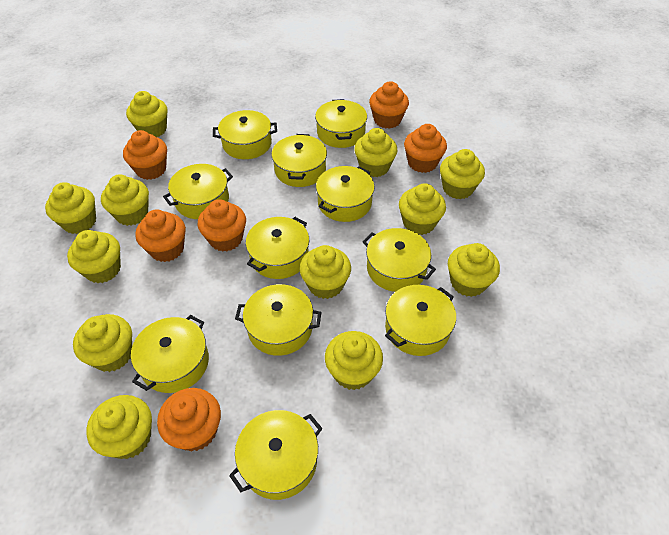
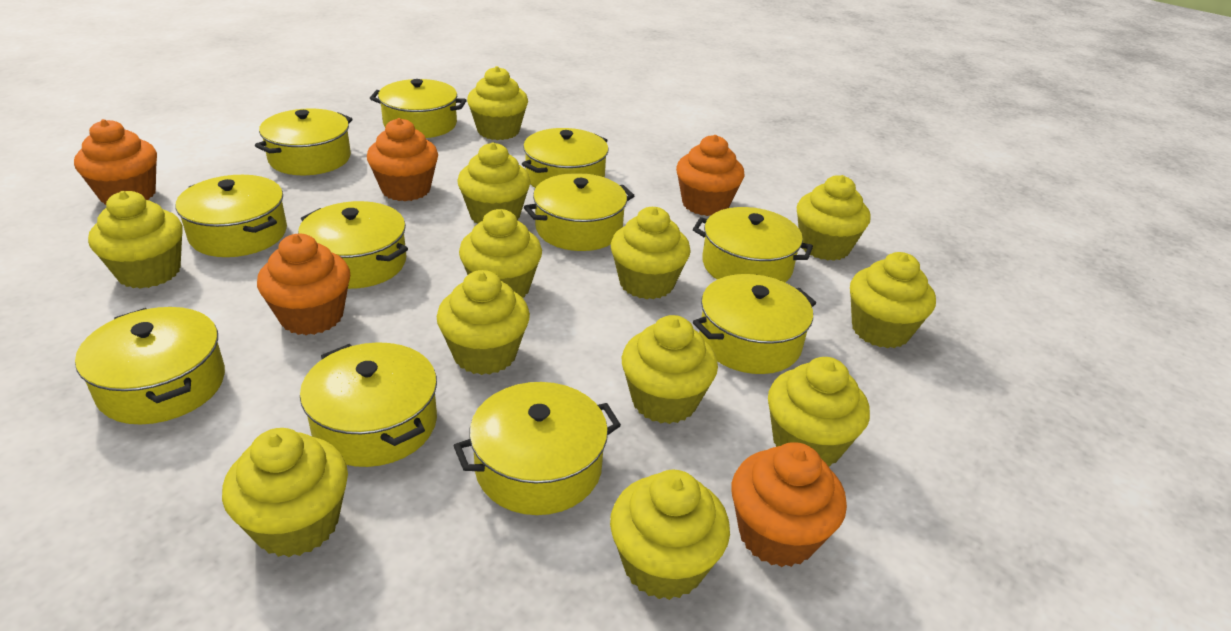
orange cupcake: 6 -> 5

